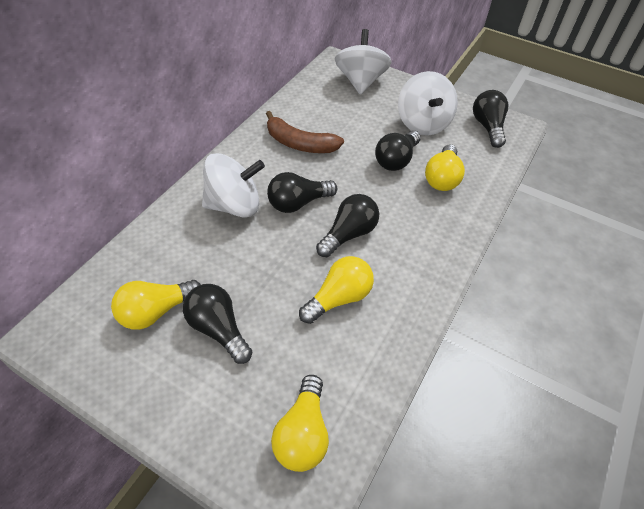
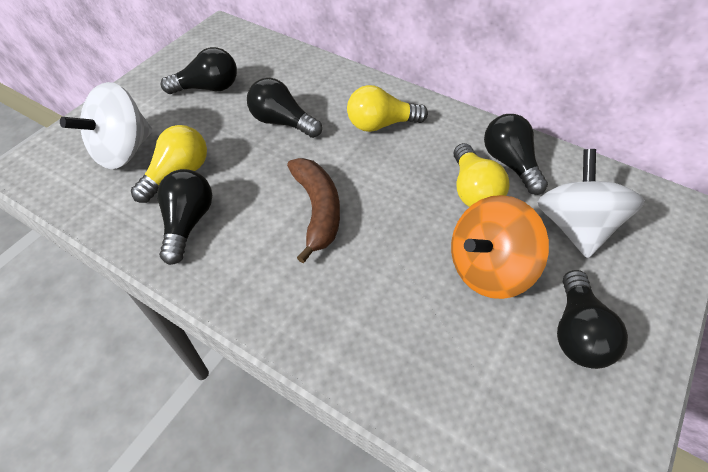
orange spinning top: 0 -> 1
white spinning top: 3 -> 2
yellow light bulb: 4 -> 3

